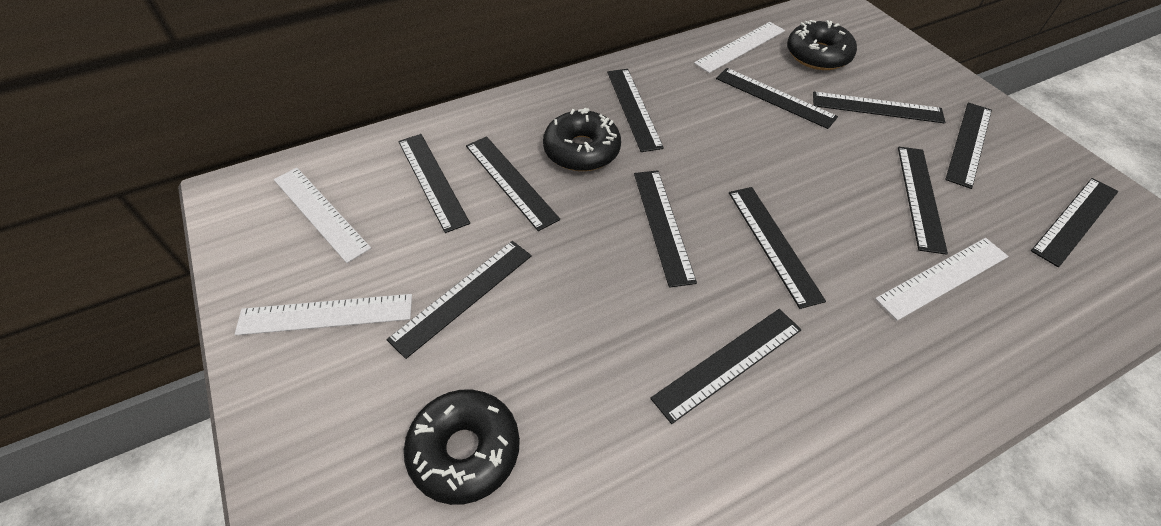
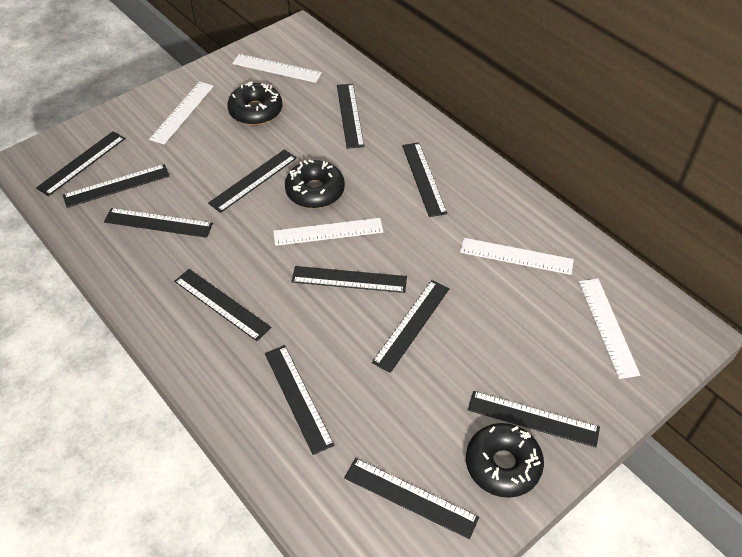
white ruler: 4 -> 5

